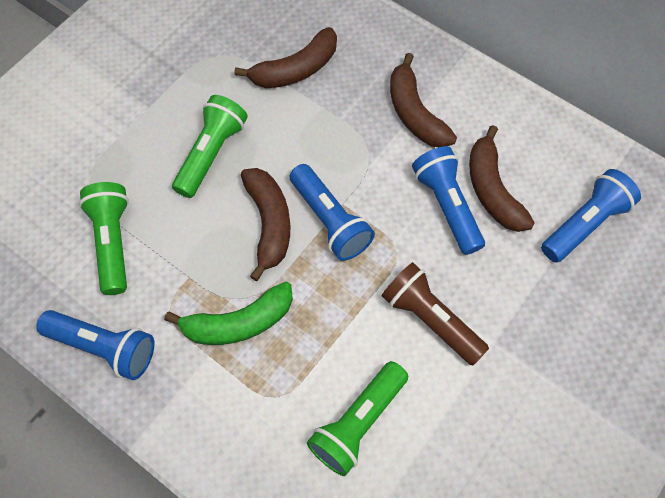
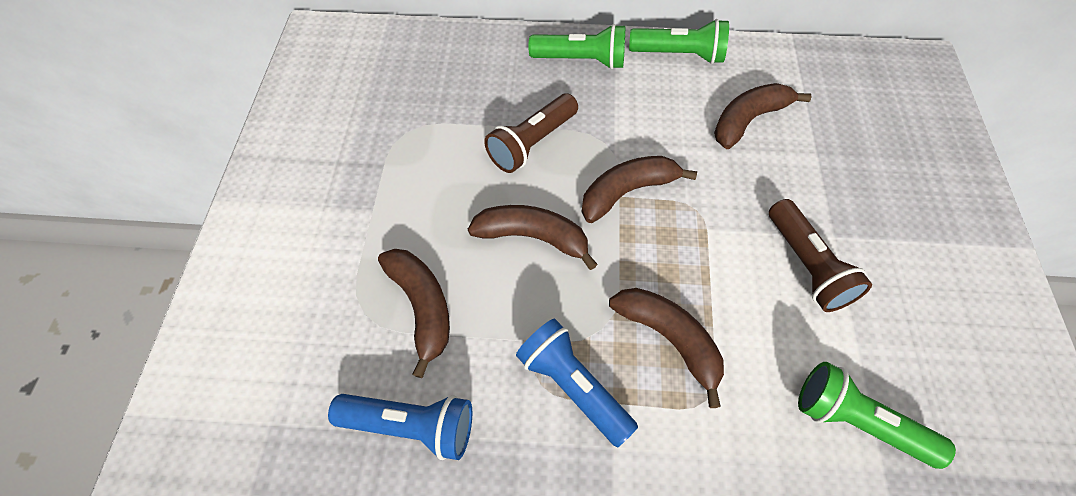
blue flashlight: 4 -> 2
brown banana: 4 -> 5
brown flashlight: 1 -> 2
green banana: 1 -> 0

